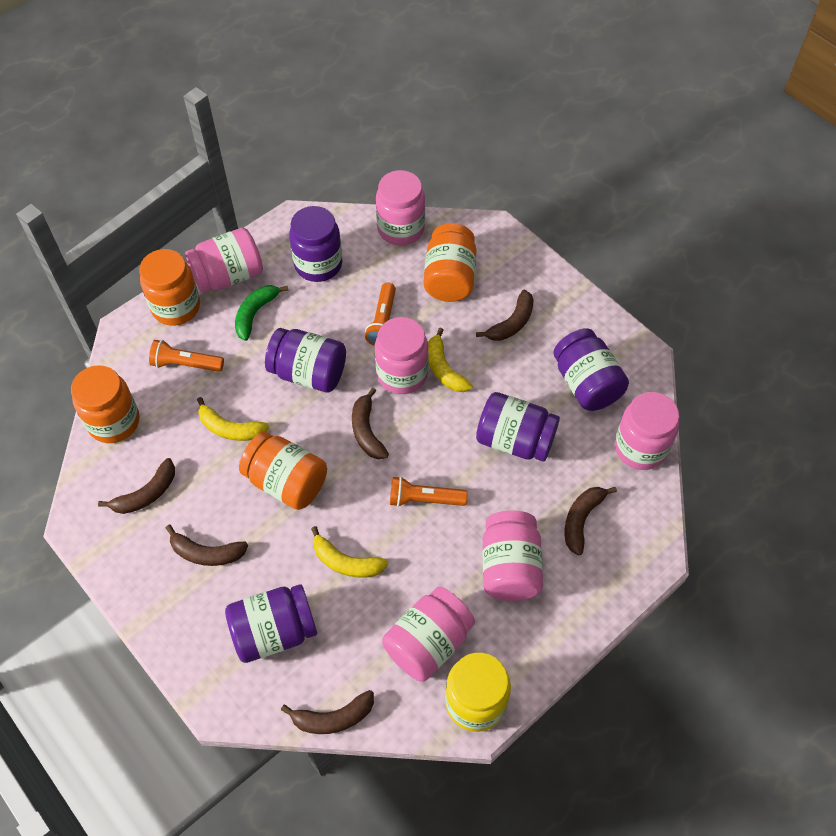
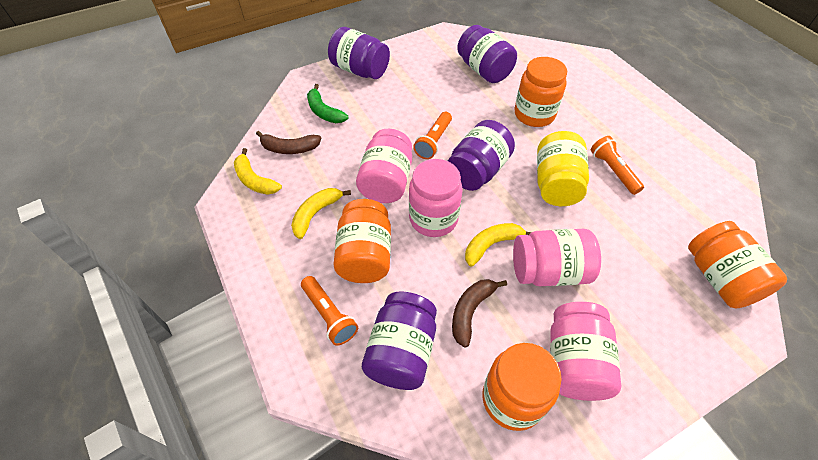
brown banana: 6 -> 2
pink jar: 6 -> 4
purple jar: 5 -> 4

